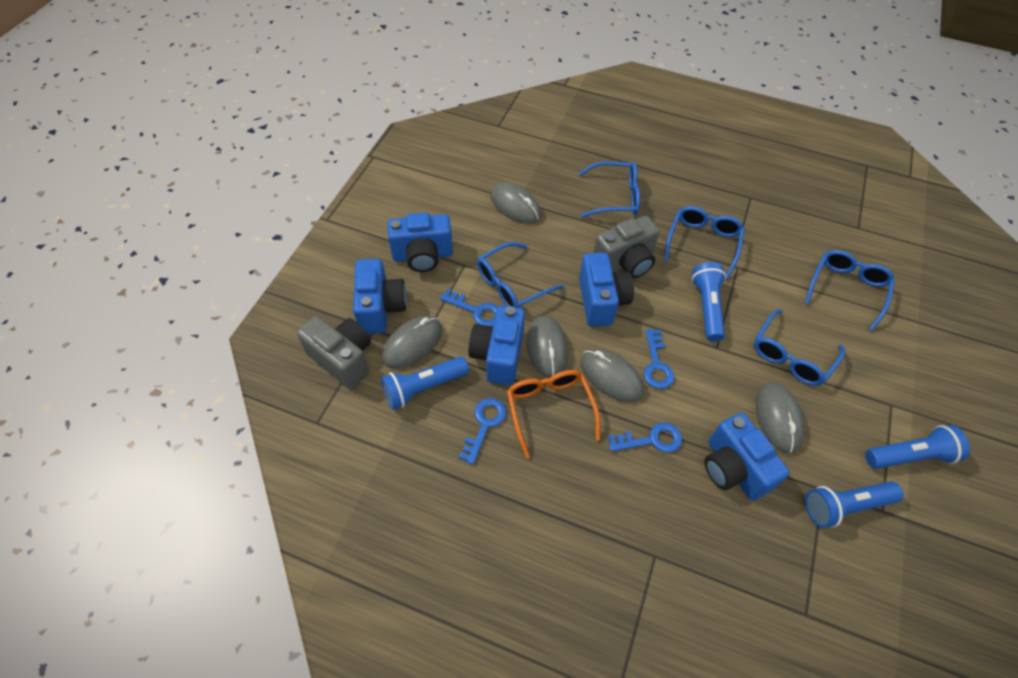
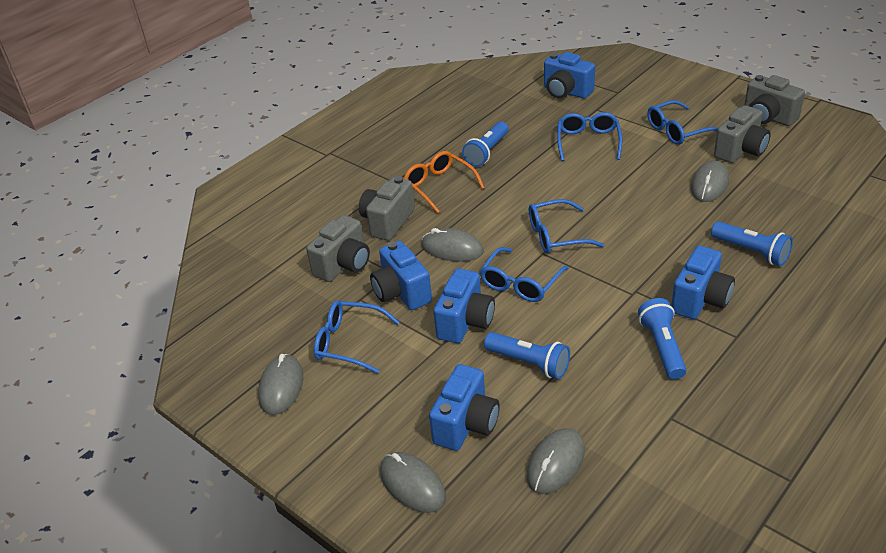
blue key: 4 -> 0
grey camera: 2 -> 4

